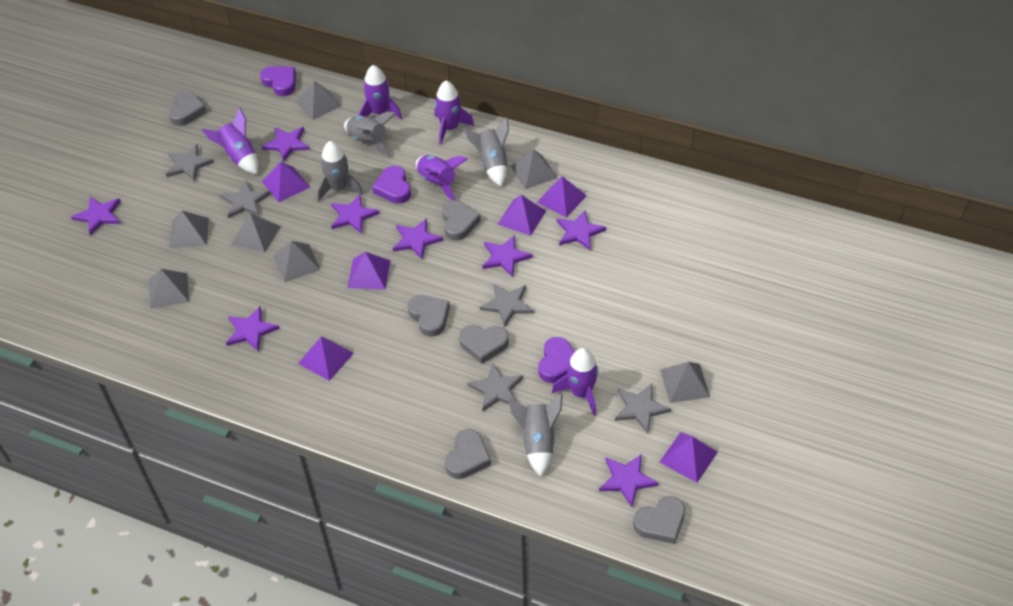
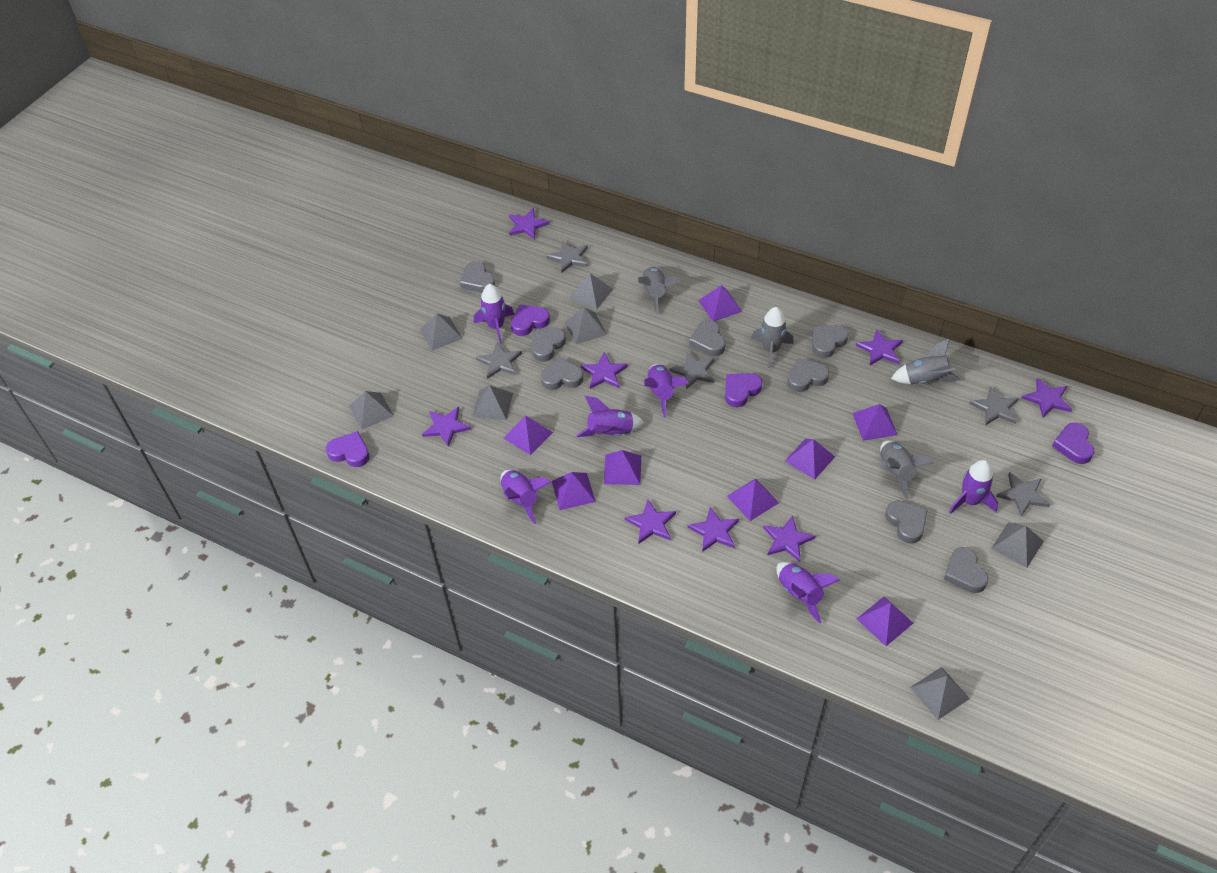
grey heart: 6 -> 8
purple heart: 3 -> 4
purple pyramid: 6 -> 8
purple rocket: 5 -> 6

